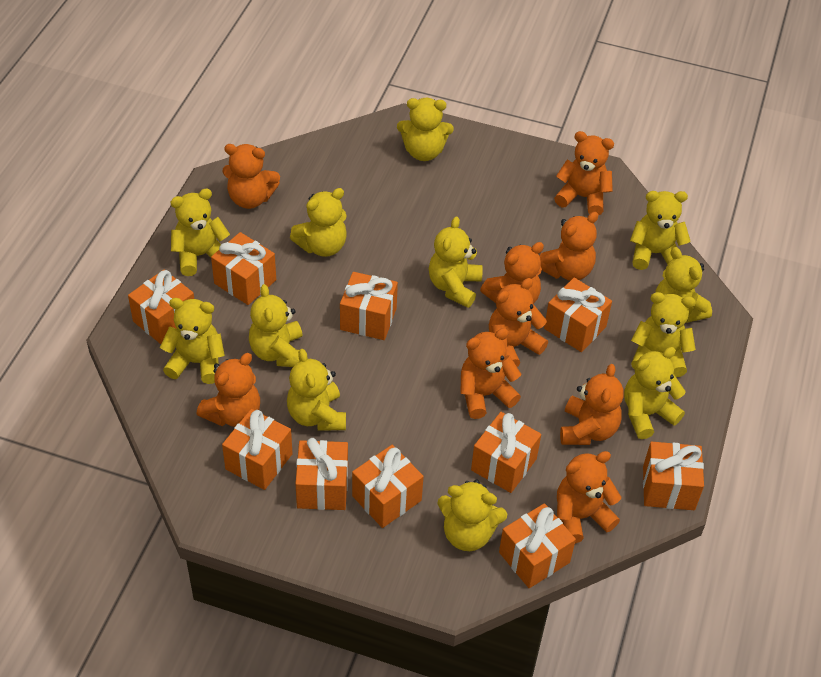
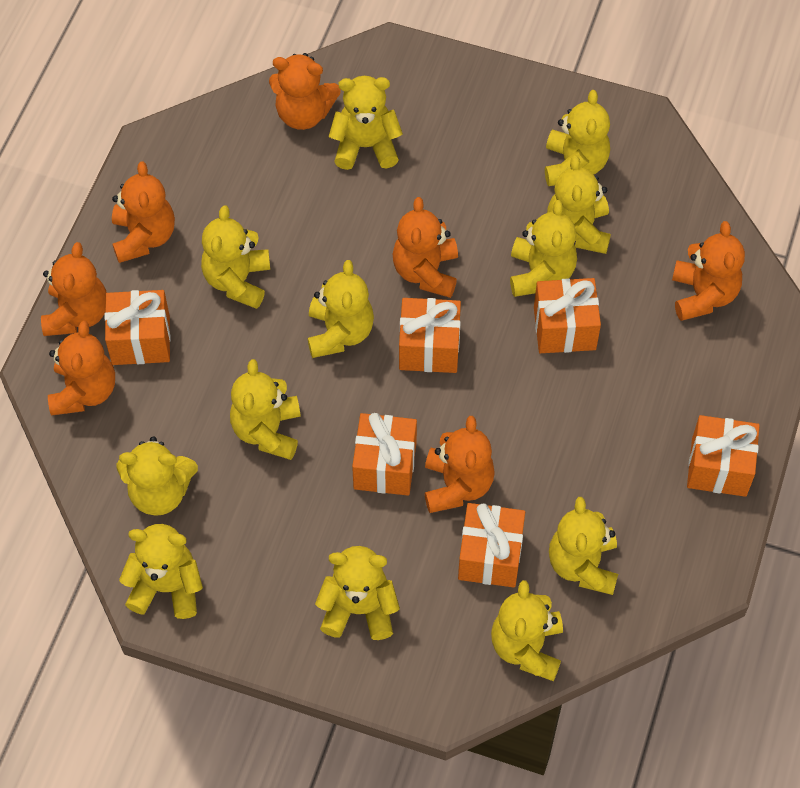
orange gift: 10 -> 6
orange teddy bear: 9 -> 7

